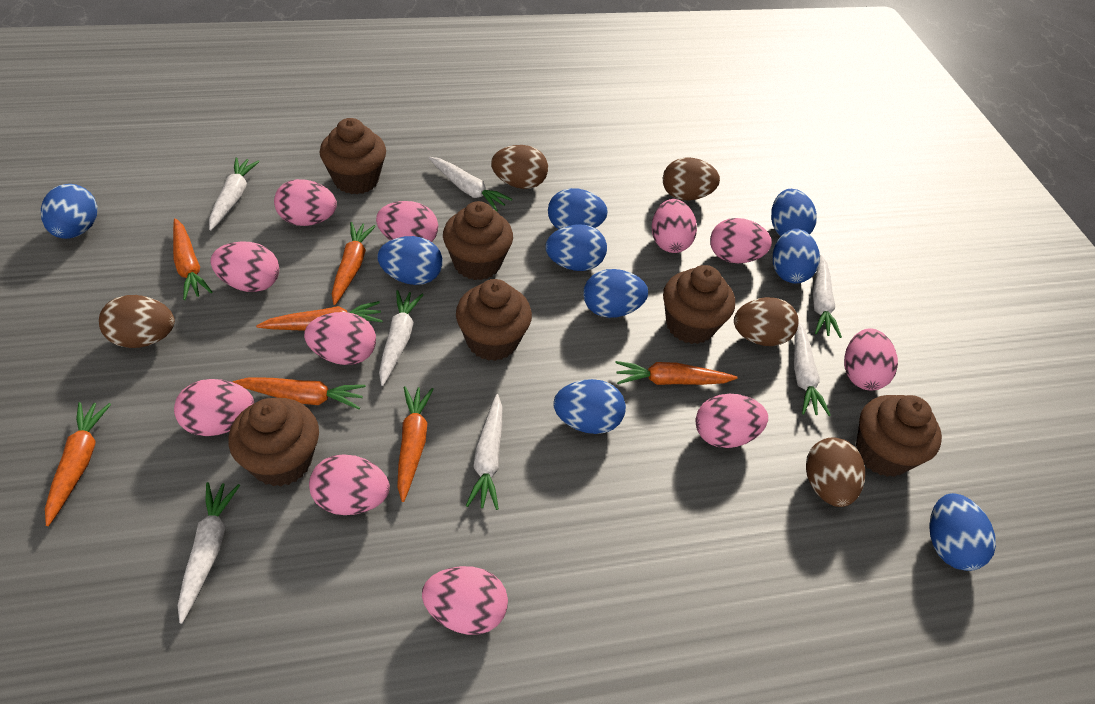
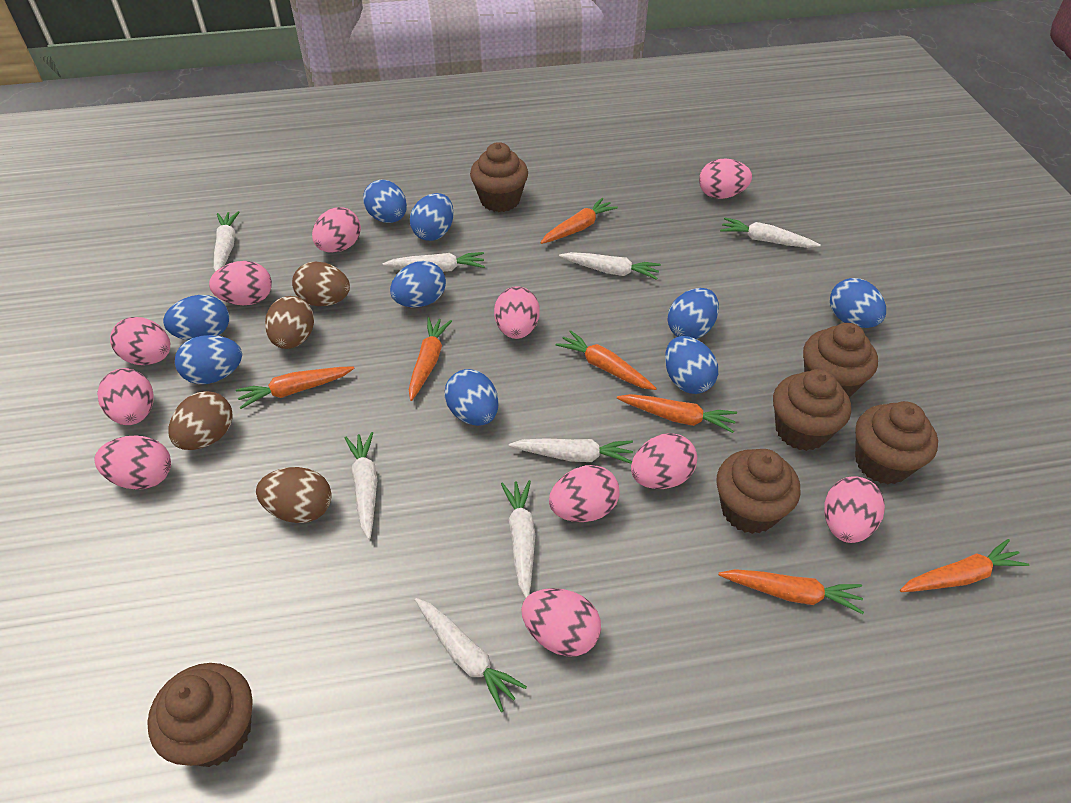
brown egg: 5 -> 4
white carrot: 7 -> 8

